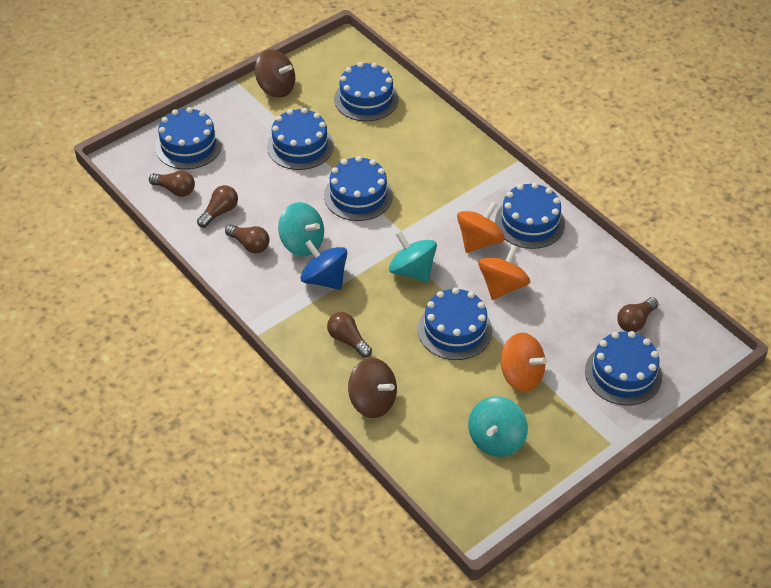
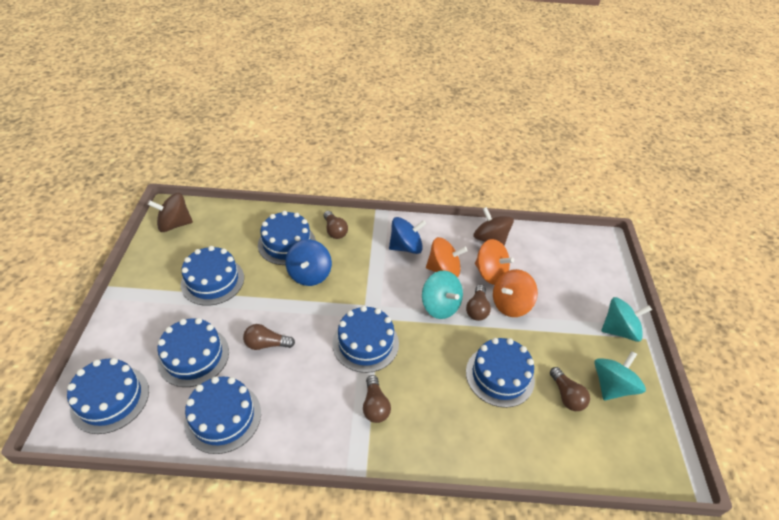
blue spinning top: 1 -> 2

